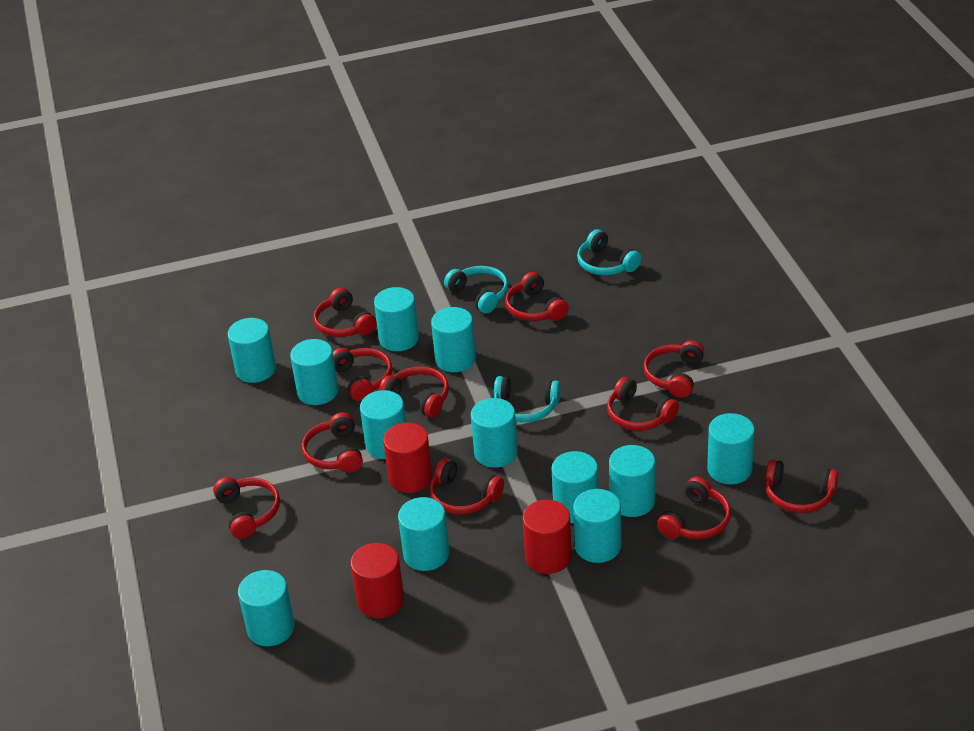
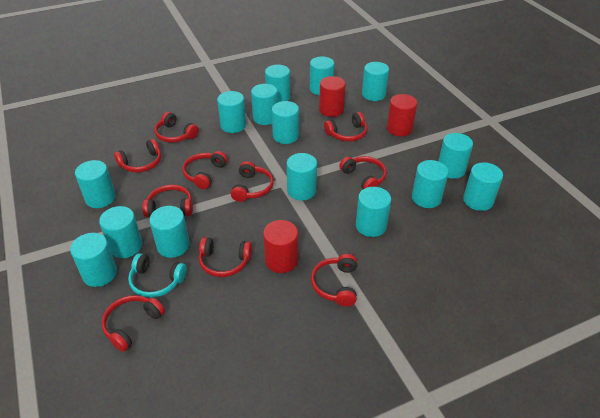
red headphones: 11 -> 10
turquoise cylinder: 12 -> 15
turquoise headphones: 3 -> 1

